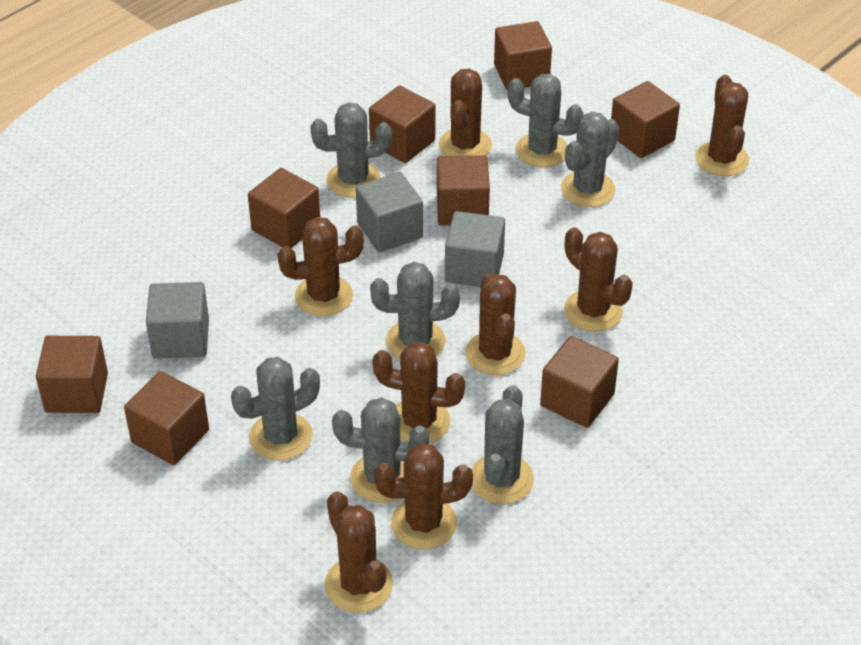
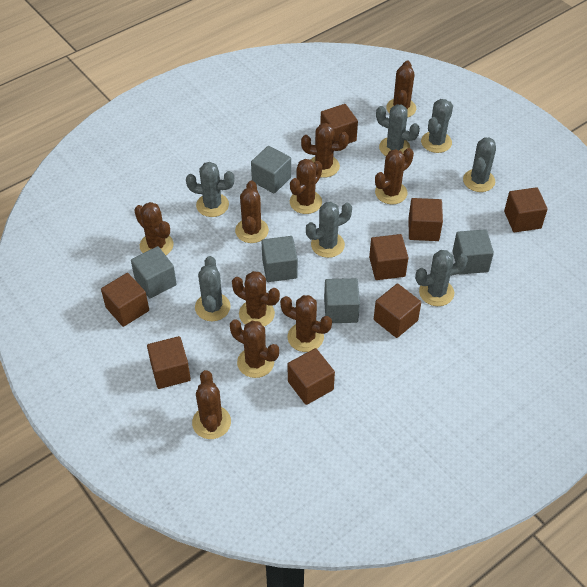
brown cactus: 8 -> 10
grey cube: 3 -> 5

